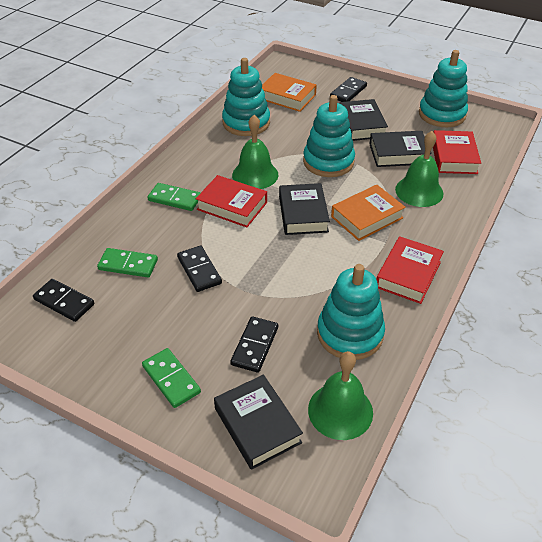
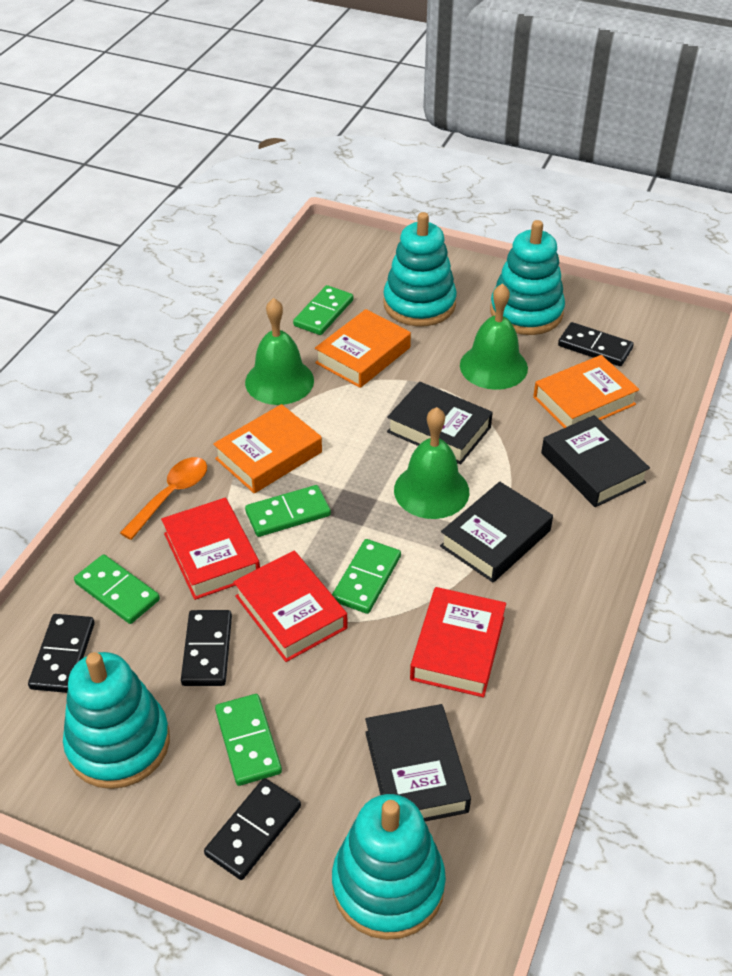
green domino: 3 -> 5
orange book: 2 -> 3
orange spoon: 0 -> 1

